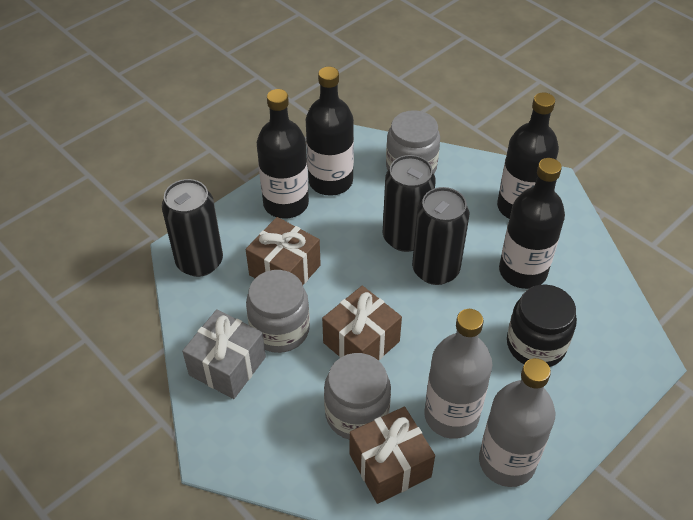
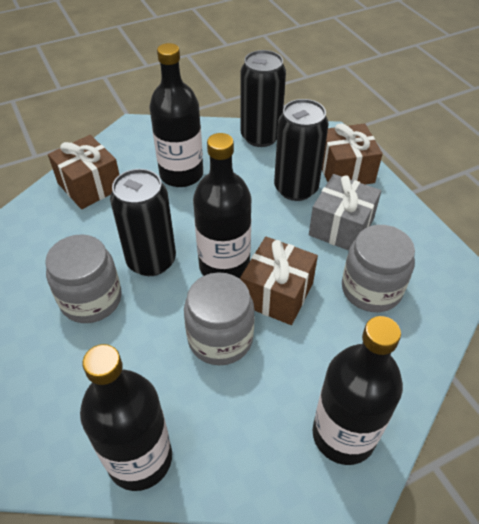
black jar: 1 -> 0
grey bottle: 2 -> 0

